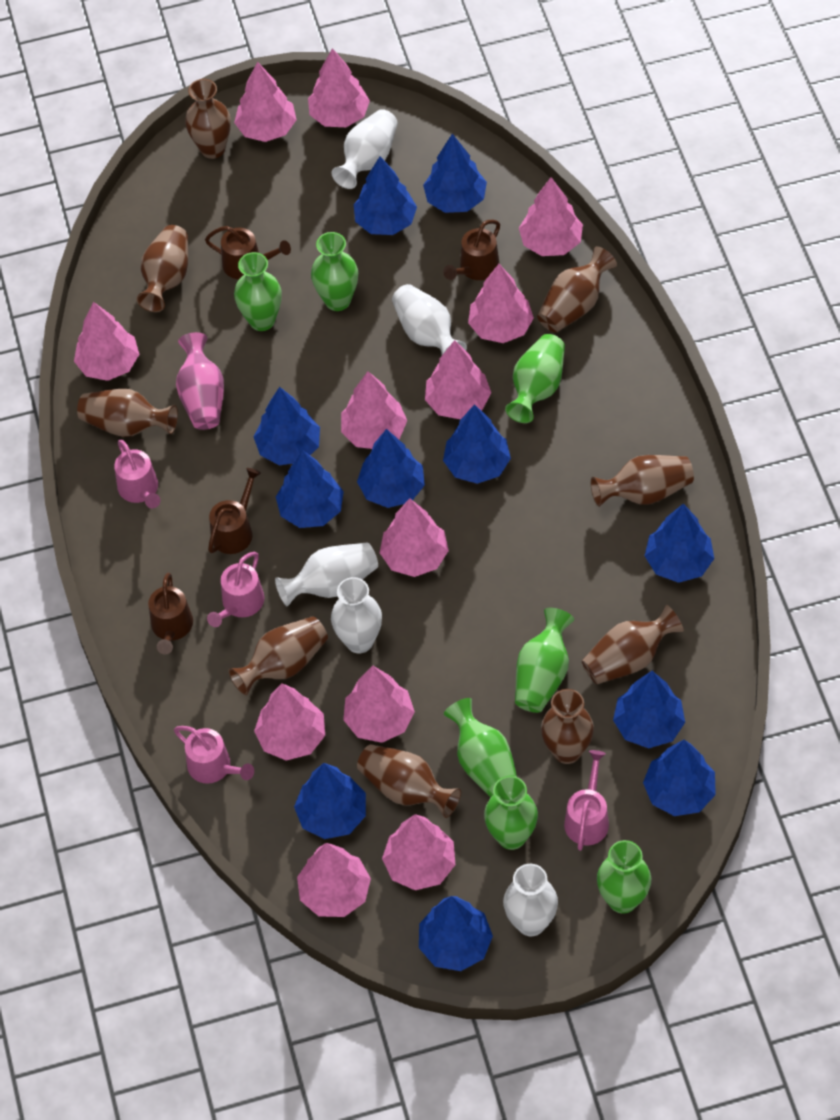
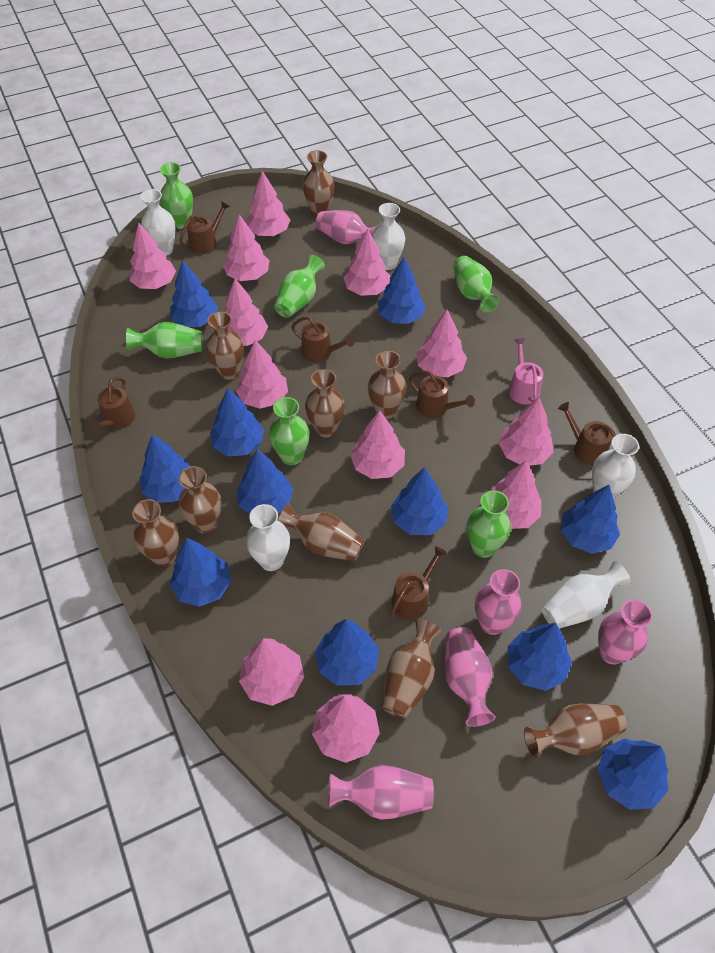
brown watering can: 4 -> 6
green vase: 7 -> 6
pink vase: 1 -> 5
pink watering can: 4 -> 1

